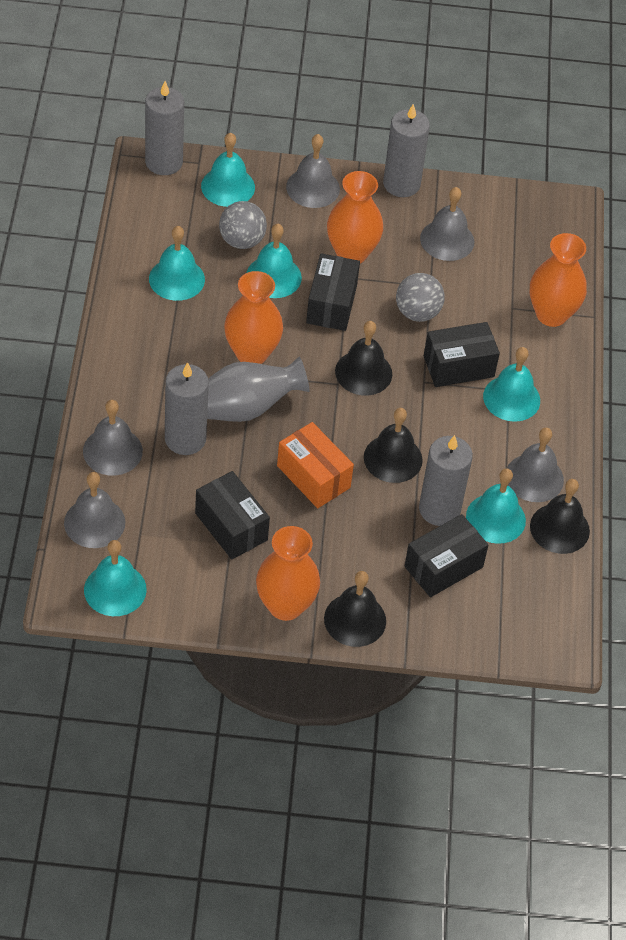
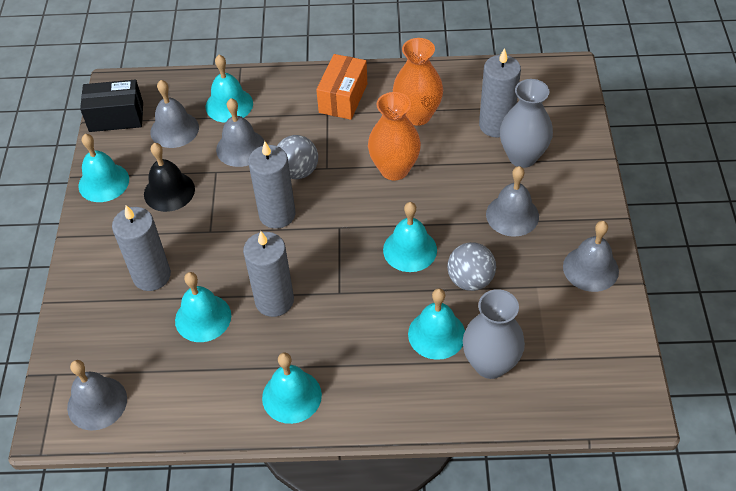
black bell: 4 -> 1
black box: 4 -> 1
grey vase: 1 -> 2
orange vase: 4 -> 2

